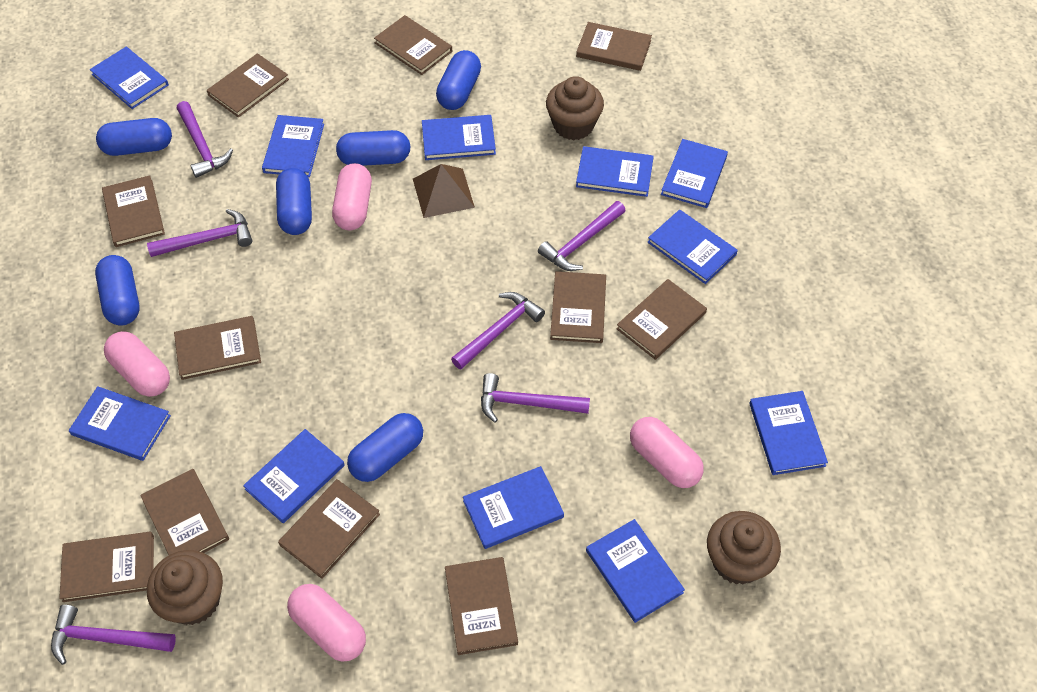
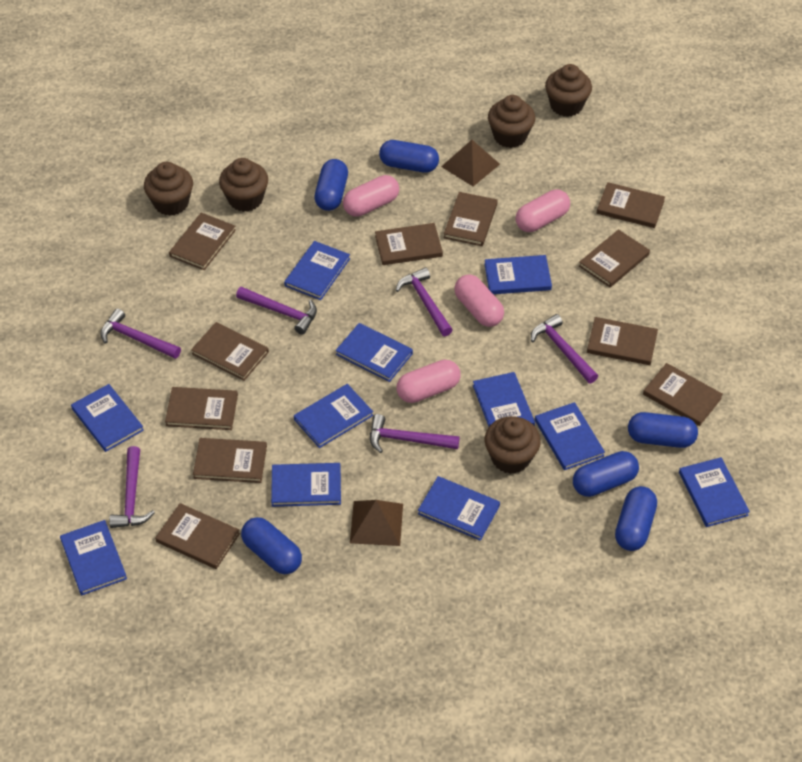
brown cupcake: 3 -> 5
brown pyramid: 1 -> 2

